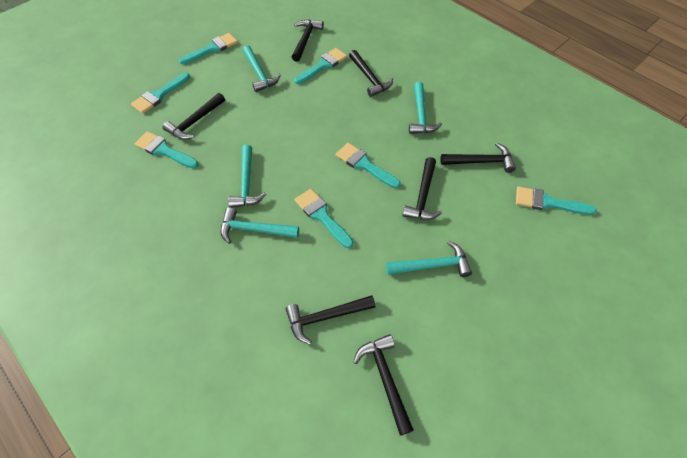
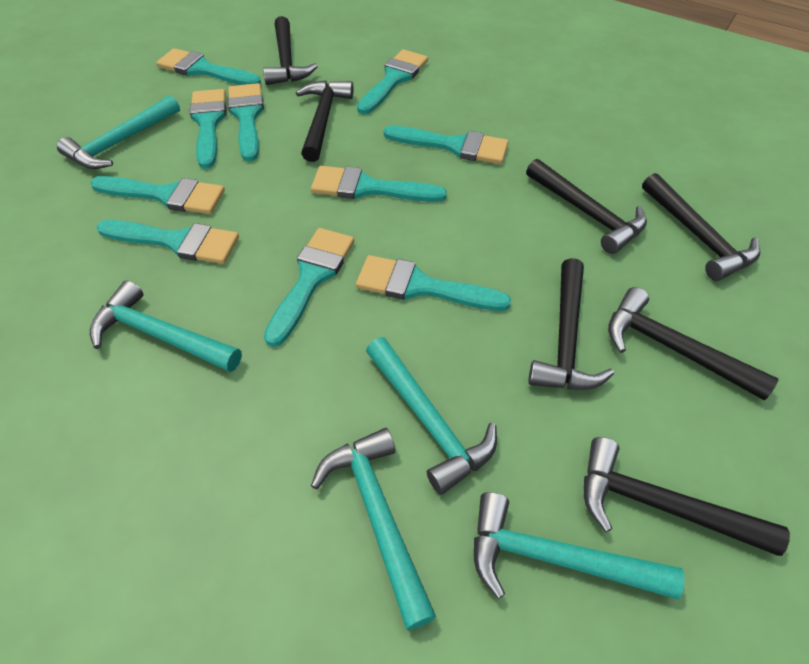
turquoise brush: 7 -> 10

